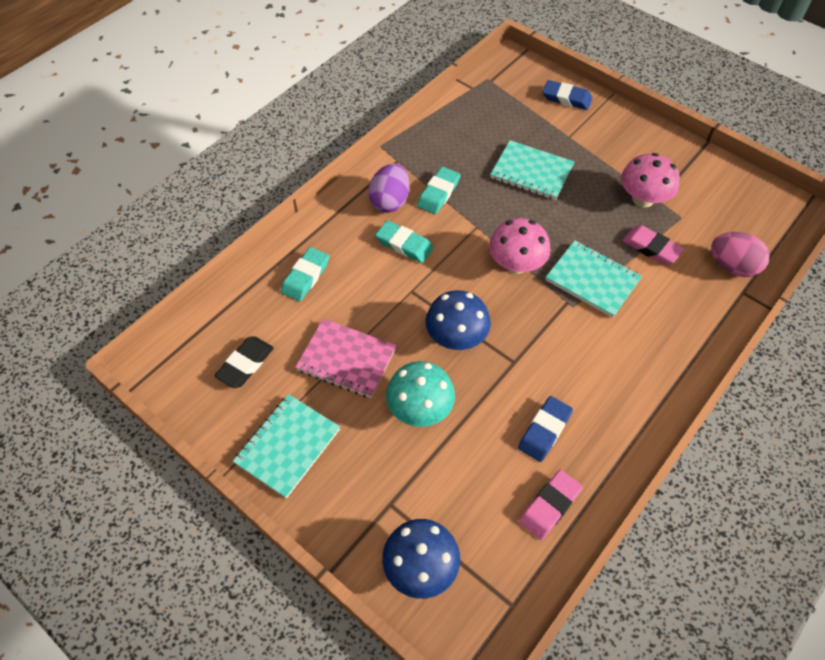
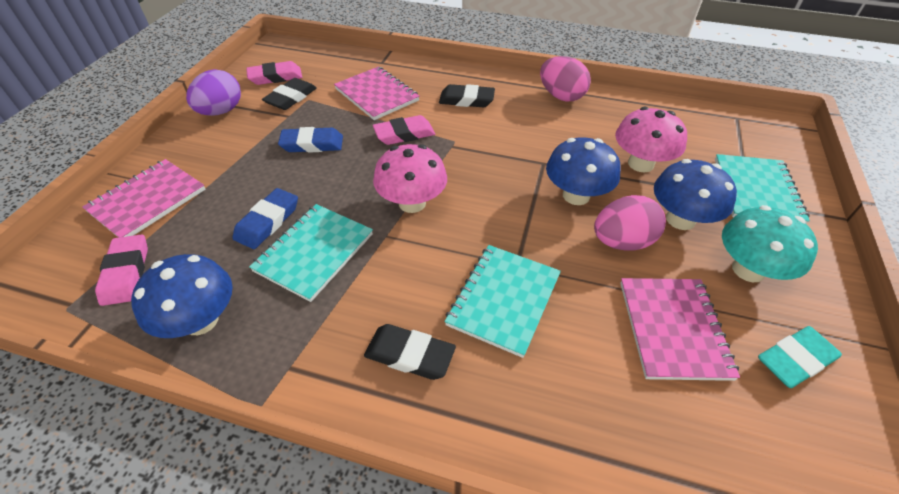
black eraser: 1 -> 3
blue mushroom: 2 -> 3
pink egg: 1 -> 2
pink eraser: 2 -> 3
pink notebook: 1 -> 3
turquoise eraser: 3 -> 1

